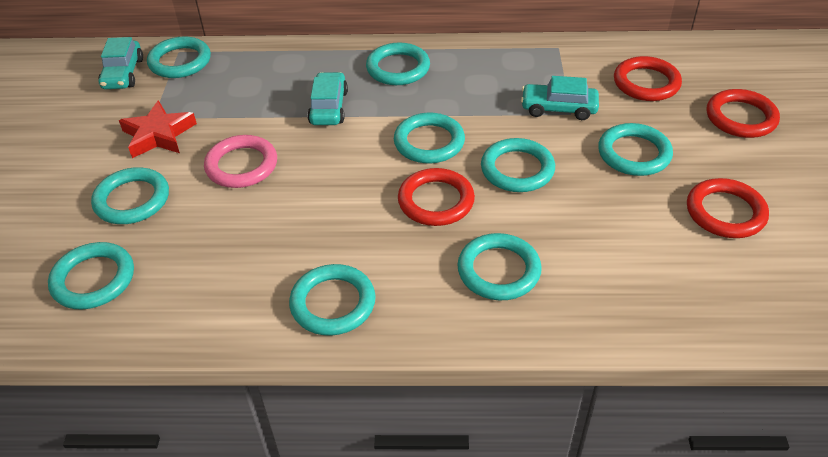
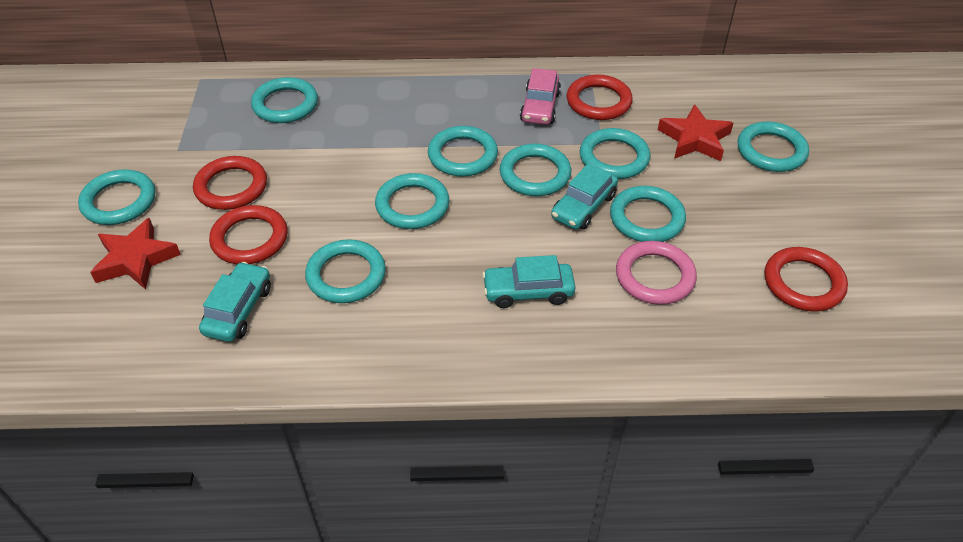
pink car: 0 -> 1
red star: 1 -> 2

